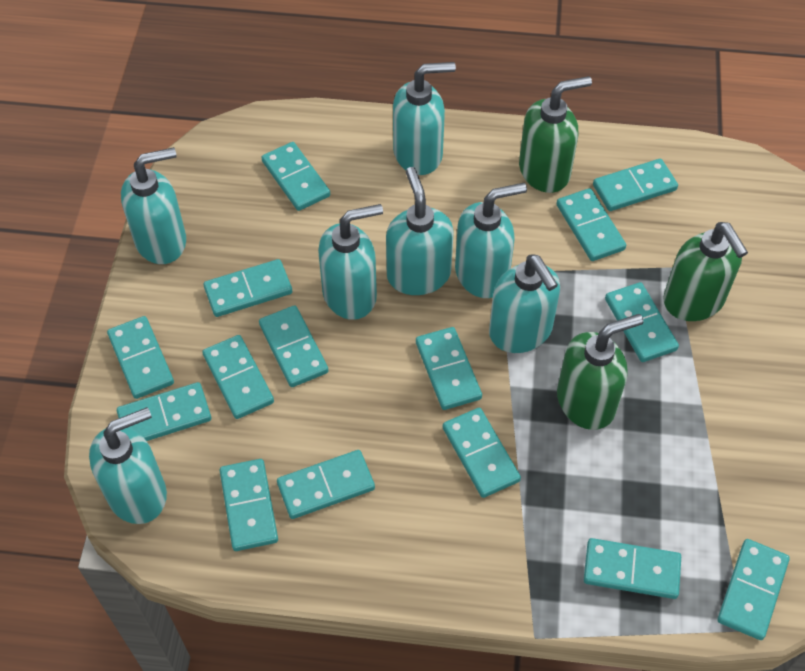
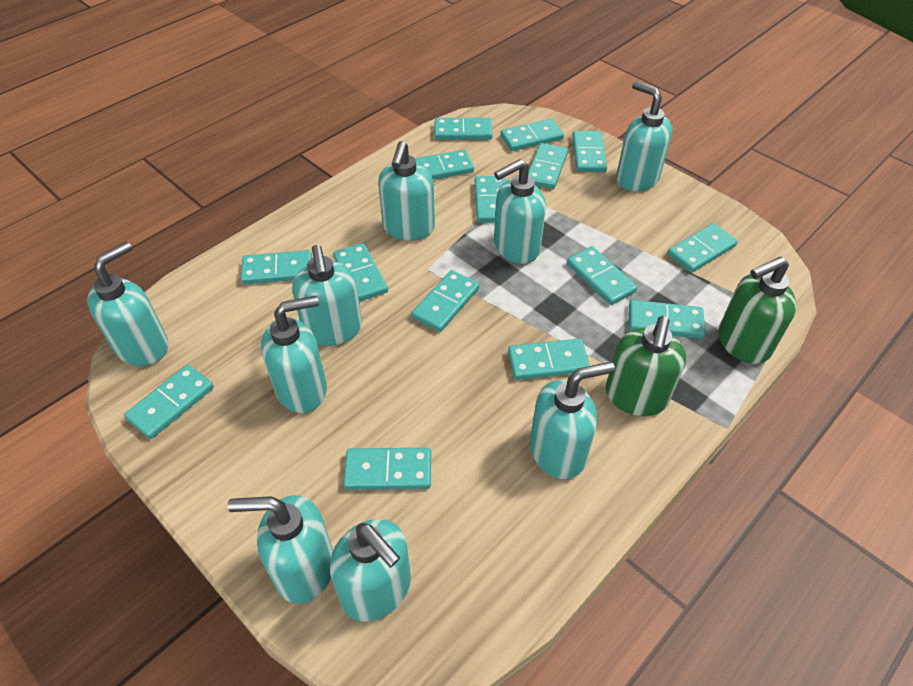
green soap dispenser: 3 -> 2
turquoise soap dispenser: 7 -> 9

